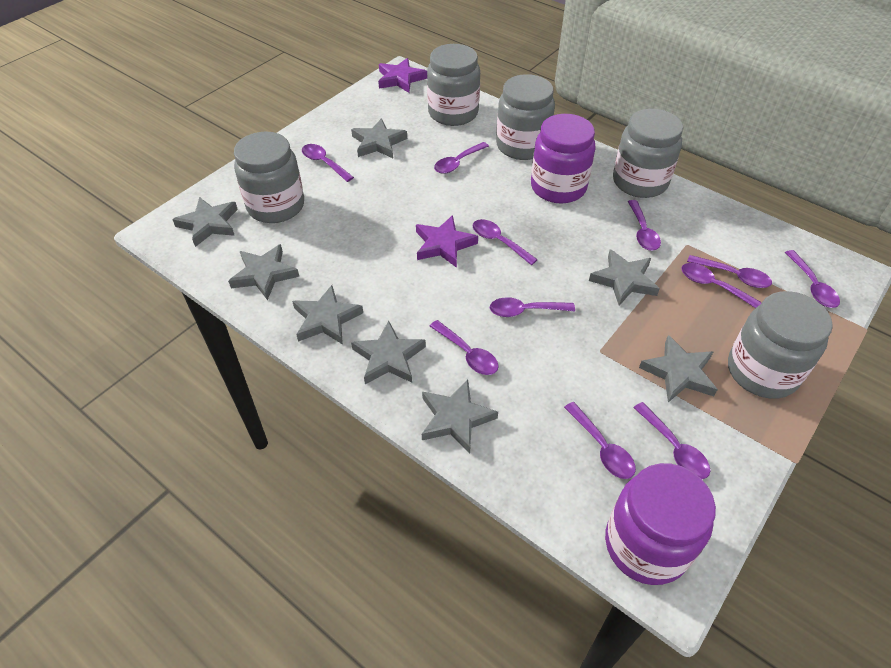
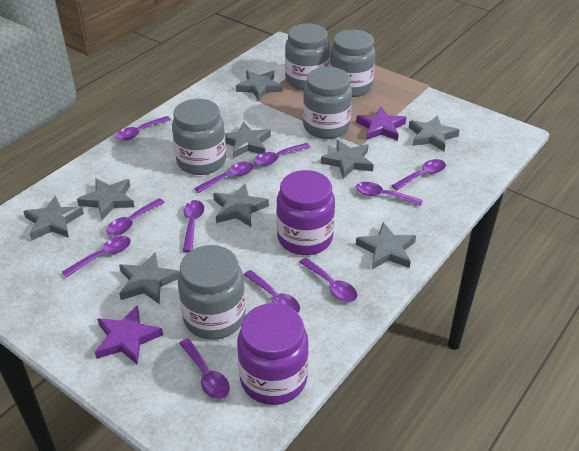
grey star: 8 -> 9

